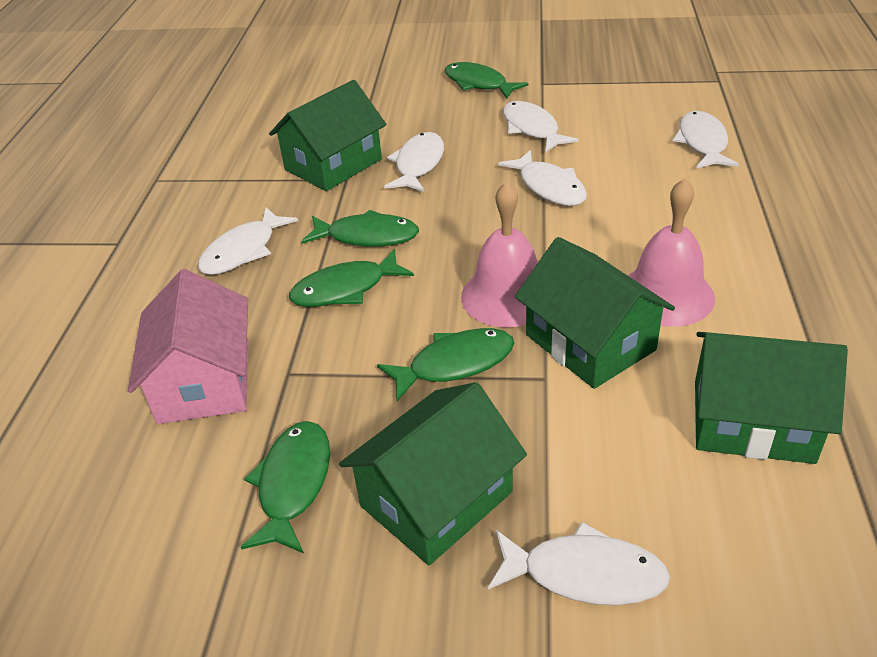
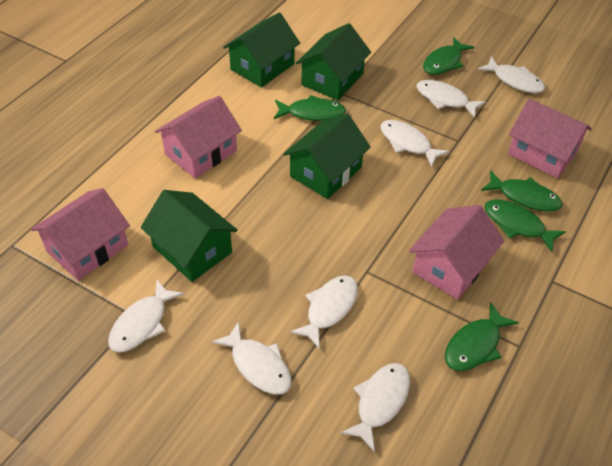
pink bell: 2 -> 0
pink house: 1 -> 4
white fish: 6 -> 7

